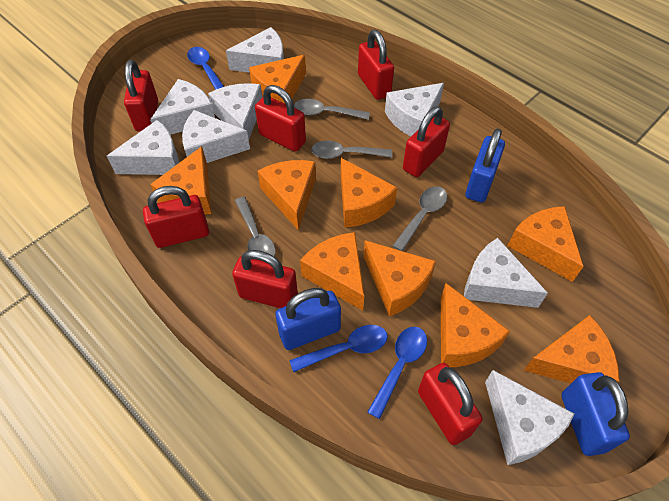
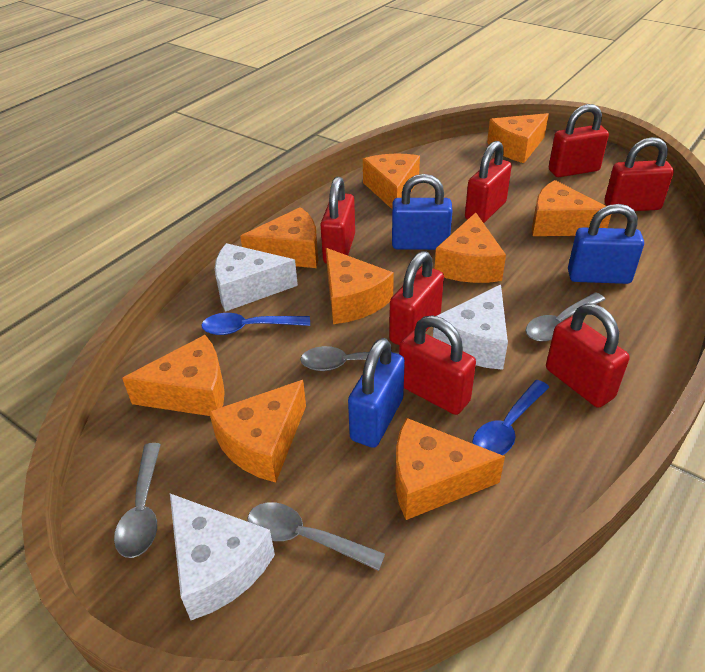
blue spoon: 3 -> 2
white cheese: 8 -> 3

